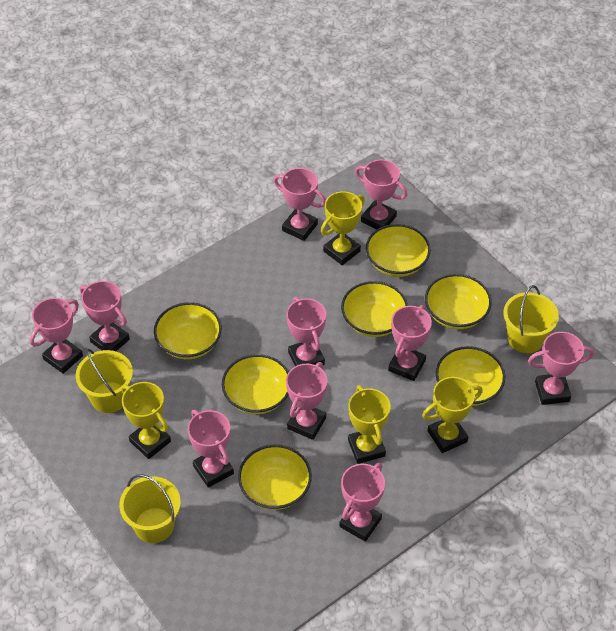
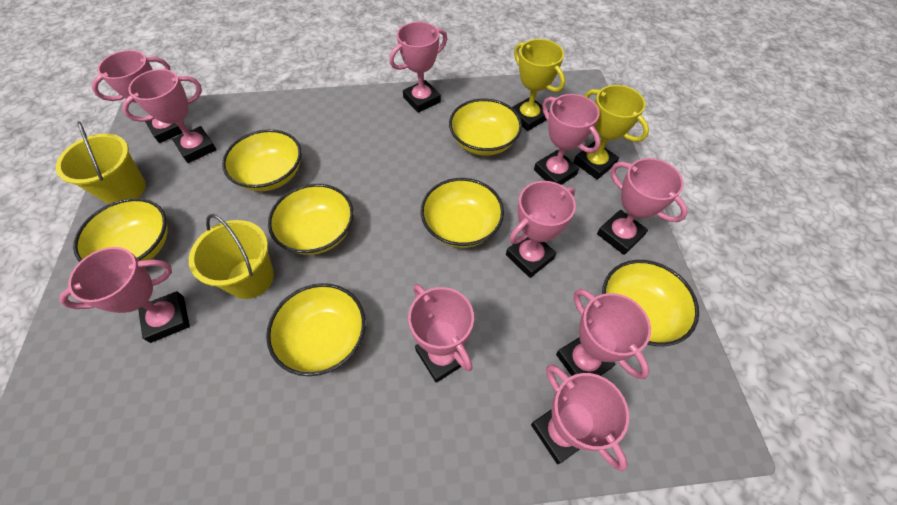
yellow bucket: 3 -> 2
yellow trophy: 4 -> 2

